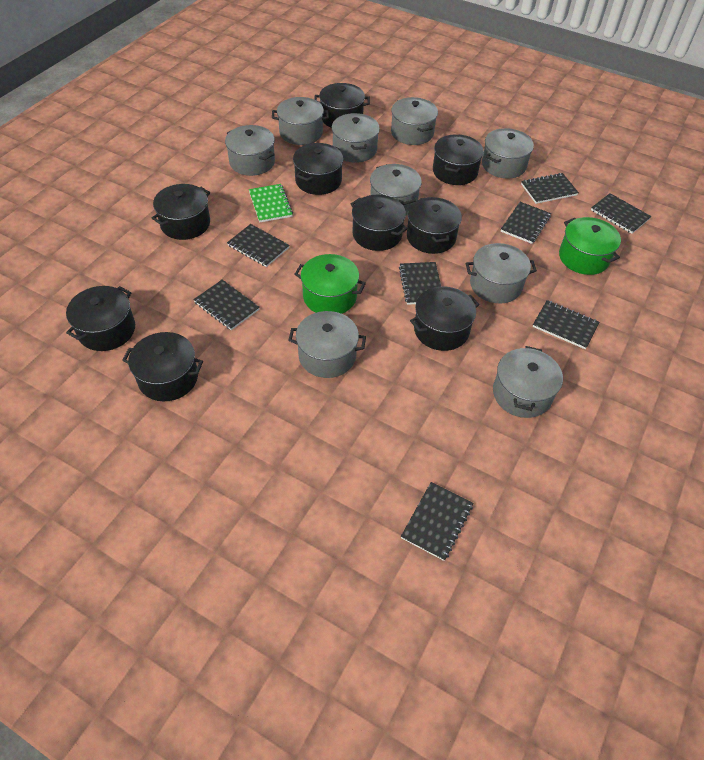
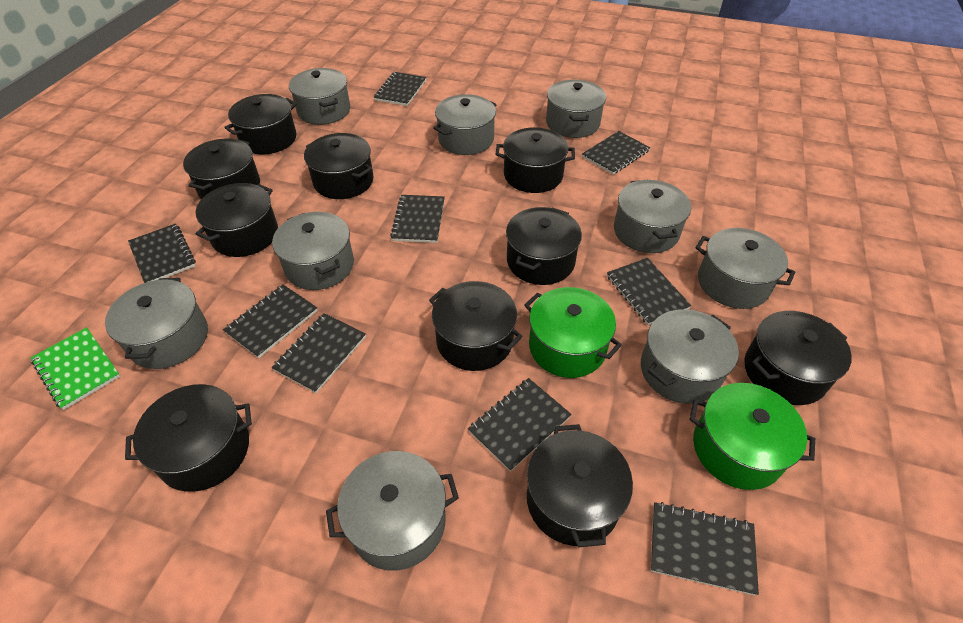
black notebook: 8 -> 9
black pot: 9 -> 10

